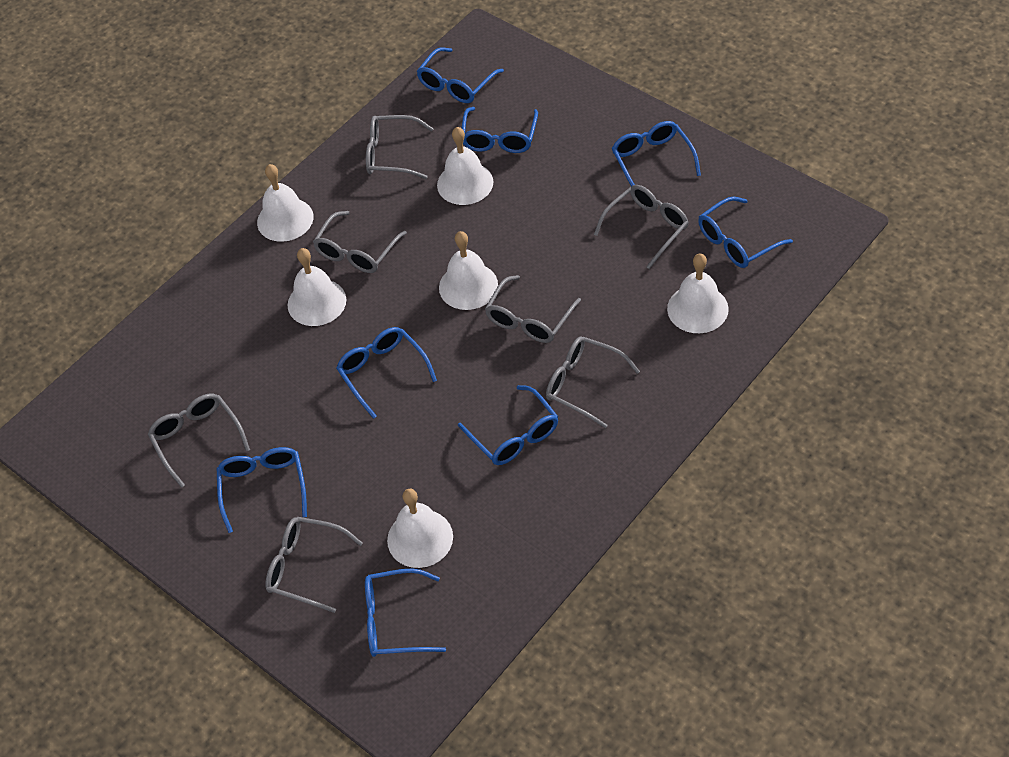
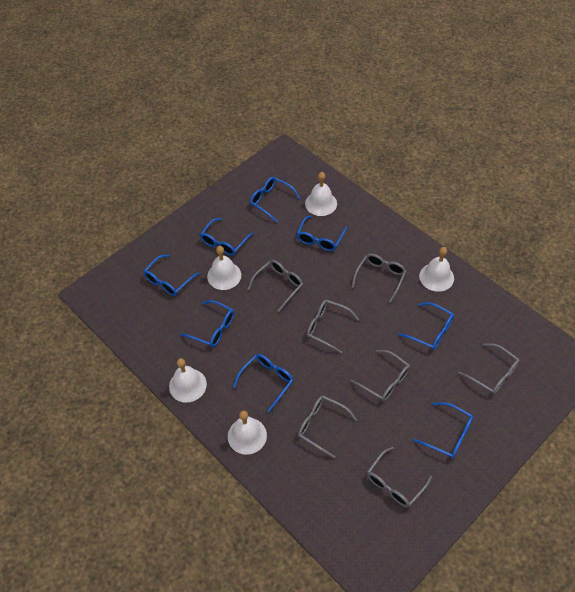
white bell: 6 -> 5

